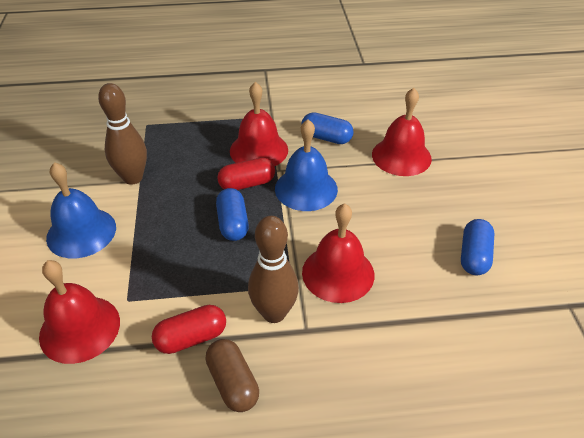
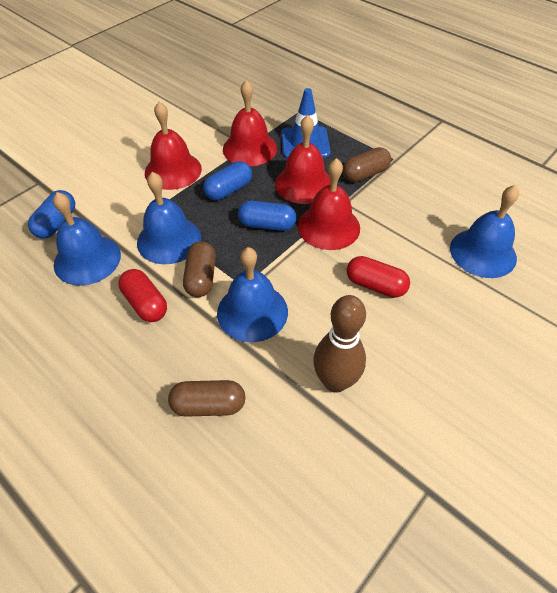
blue bell: 2 -> 4
blue traffic cone: 0 -> 1
brown bowling pin: 2 -> 1
brown capsule: 1 -> 3

